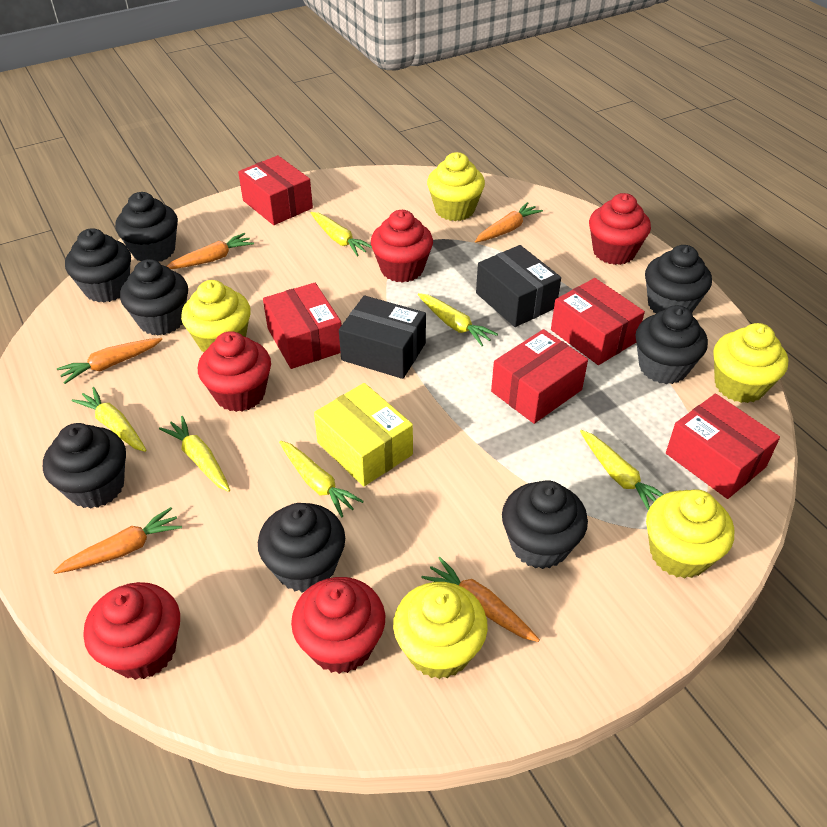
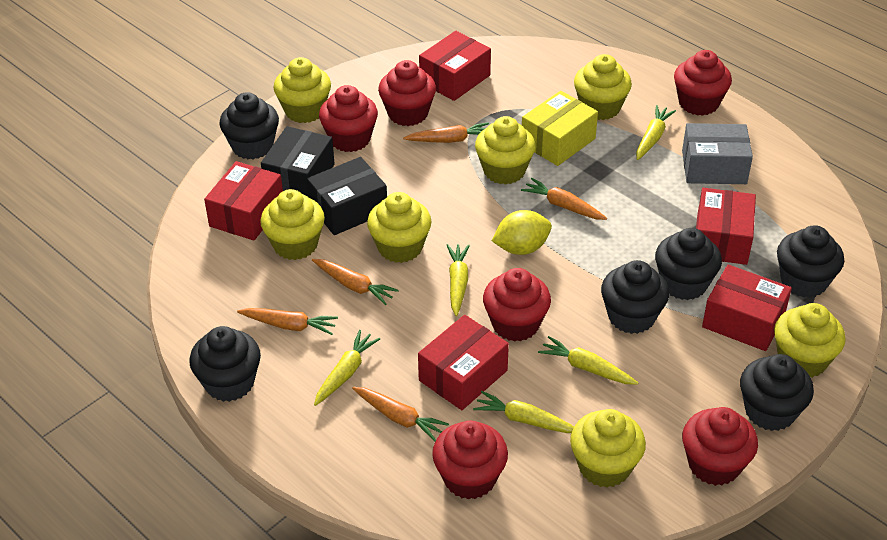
black cupcake: 8 -> 6
grey box: 0 -> 1
red cupcake: 5 -> 6
yellow carrot: 6 -> 5
yellow cupcake: 5 -> 7
yellow lemon: 0 -> 1

